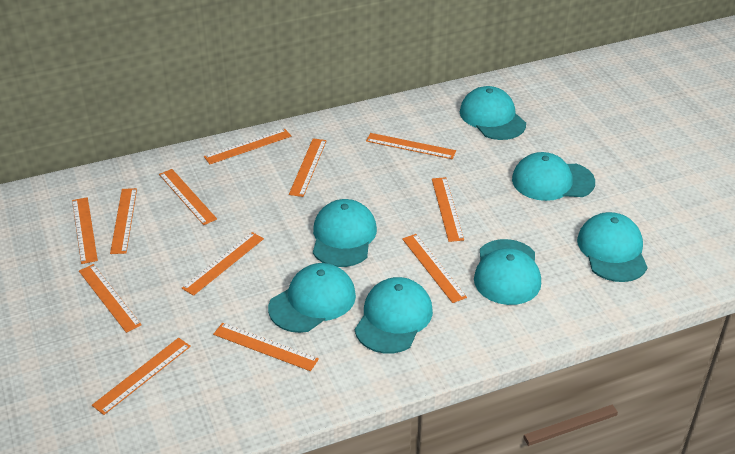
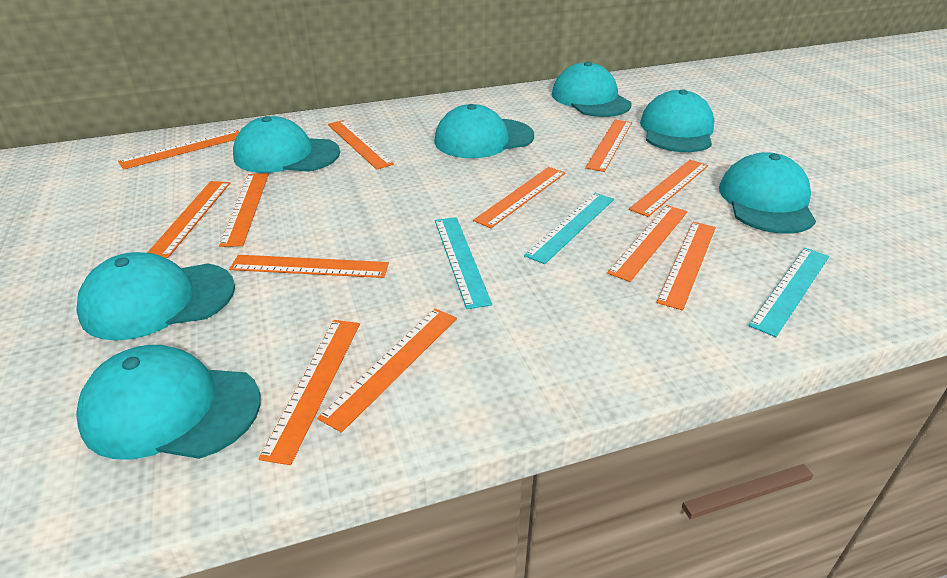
turquoise ruler: 0 -> 3

